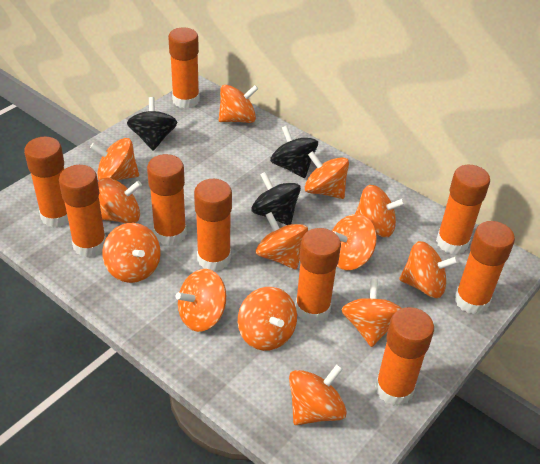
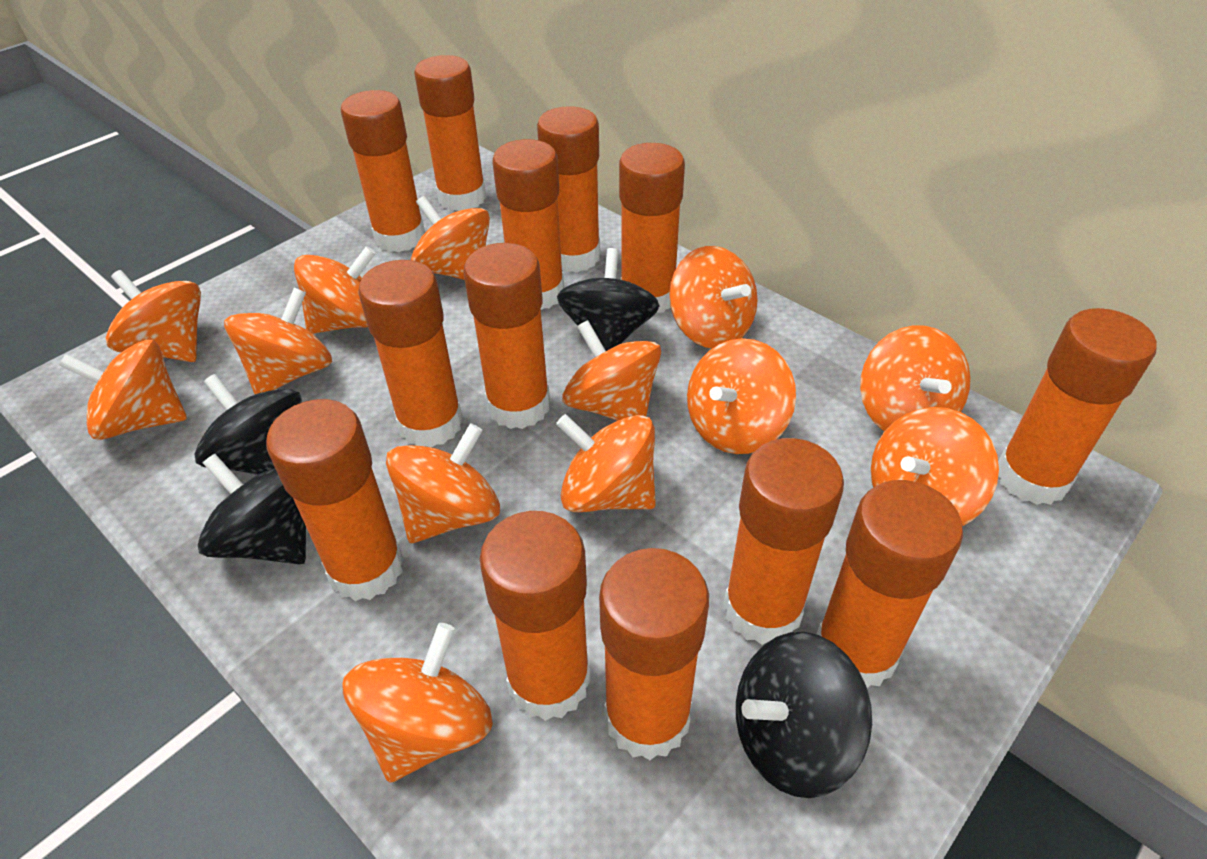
black spinning top: 3 -> 4
orange glue stick: 9 -> 13

